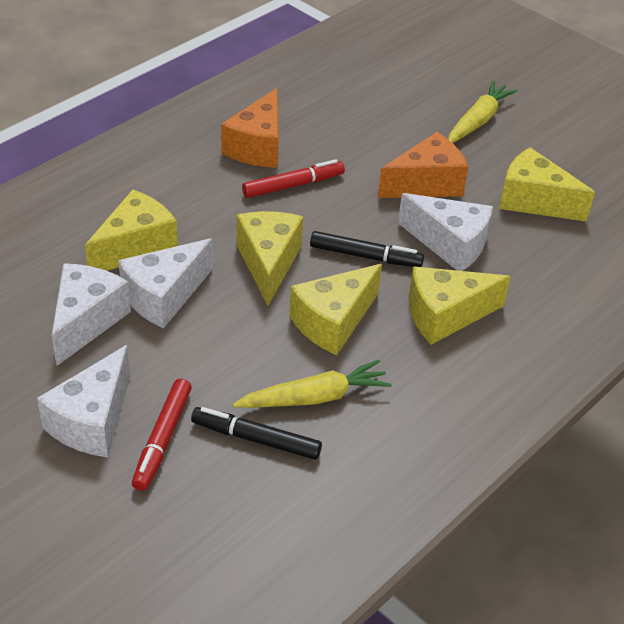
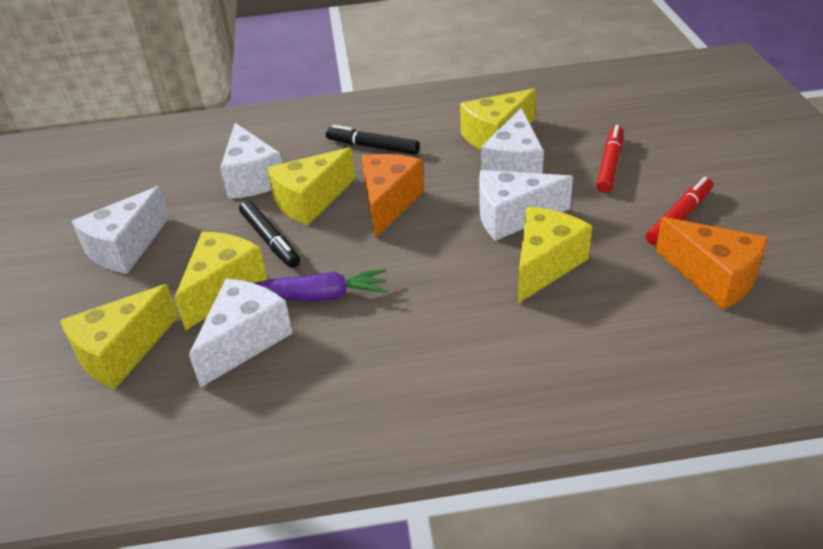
purple carrot: 0 -> 1
white cheese: 4 -> 5
yellow carrot: 2 -> 0

